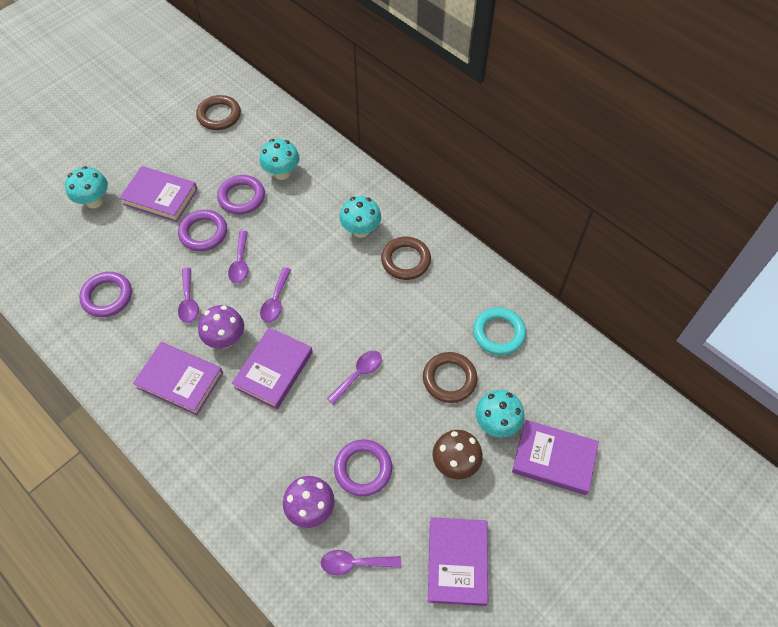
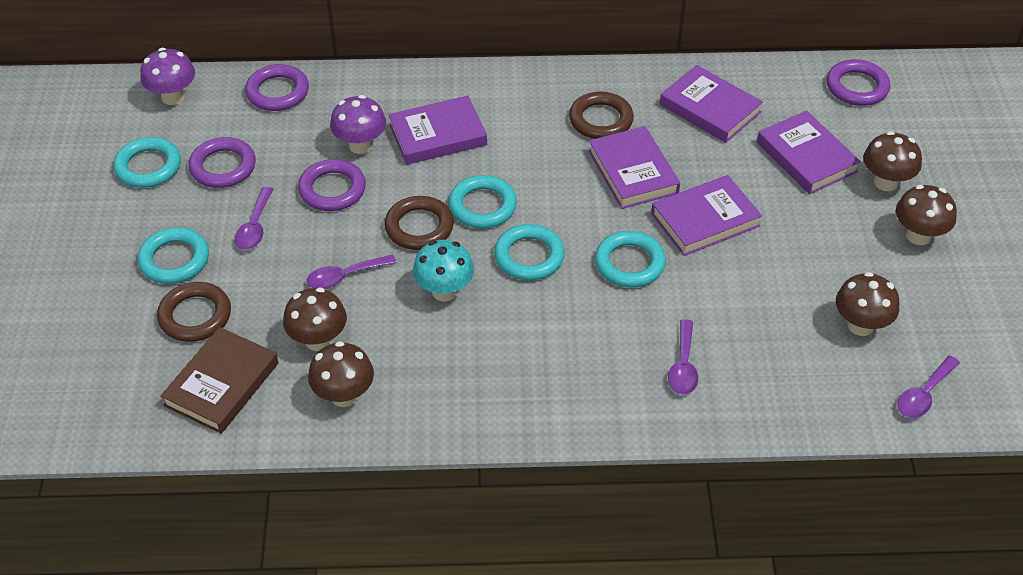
brown book: 0 -> 1
brown mushroom: 1 -> 5
purple spoon: 5 -> 4
turquoise mushroom: 4 -> 1
turquoise ring: 1 -> 5

